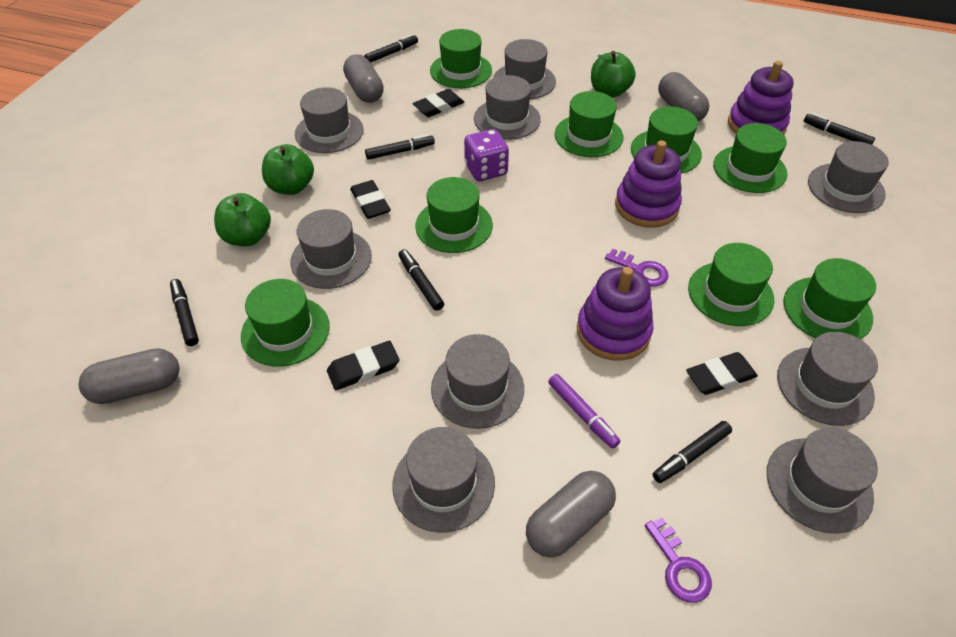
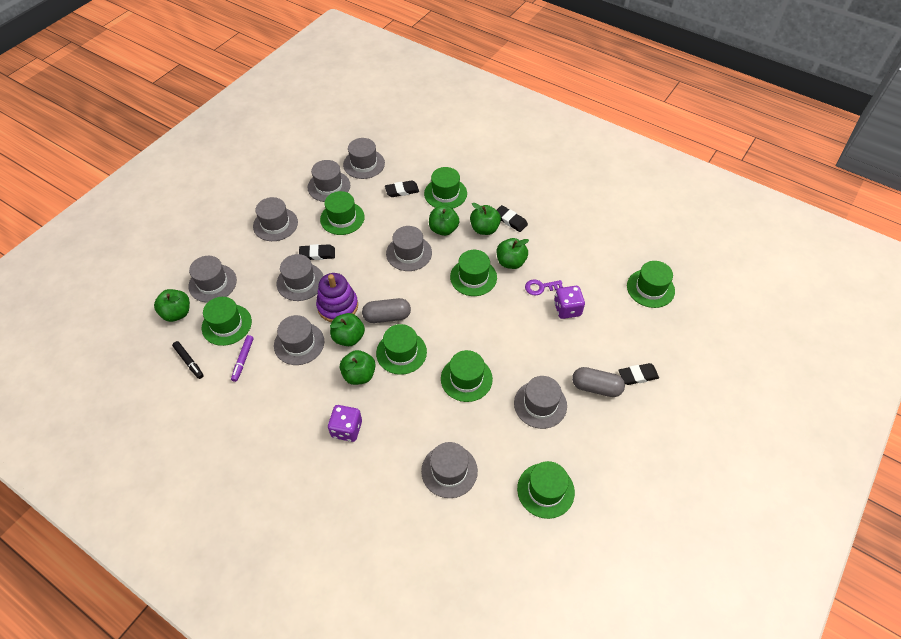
black marker: 6 -> 1
green apple: 3 -> 6
grey capsule: 4 -> 2
purple dice: 1 -> 2
purple key: 2 -> 1
purple stacking toy: 3 -> 1

